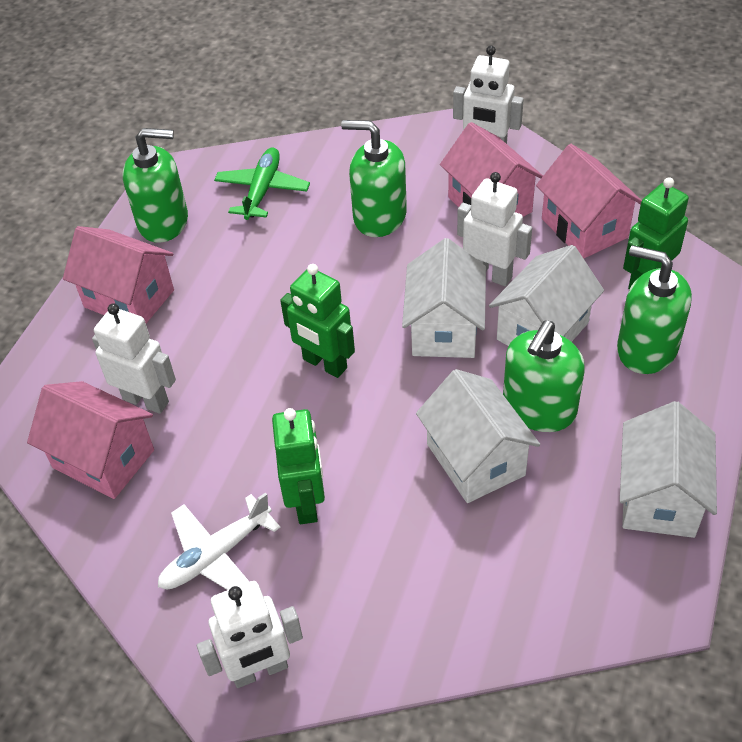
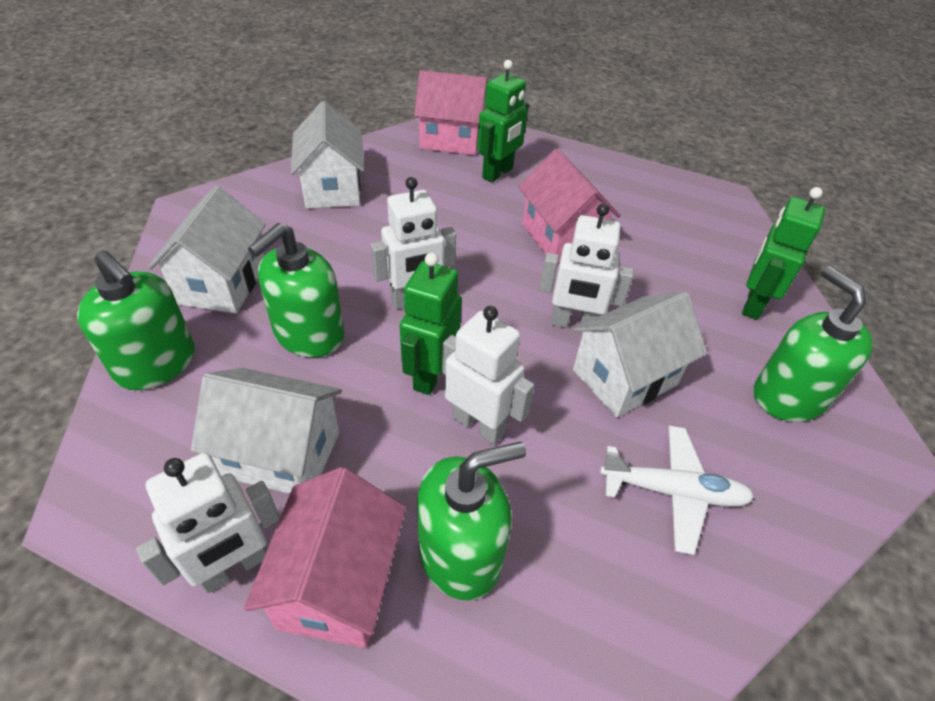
green plane: 1 -> 0
pink house: 4 -> 3

